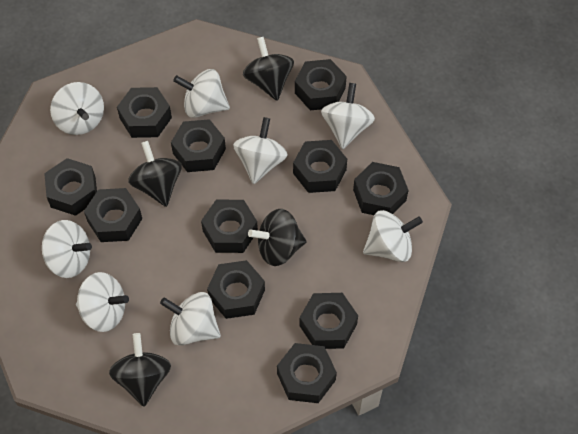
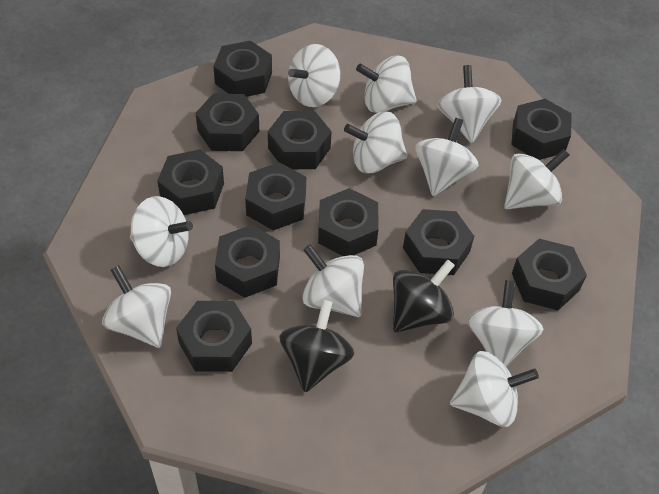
black spinning top: 4 -> 2
white spinning top: 8 -> 11

